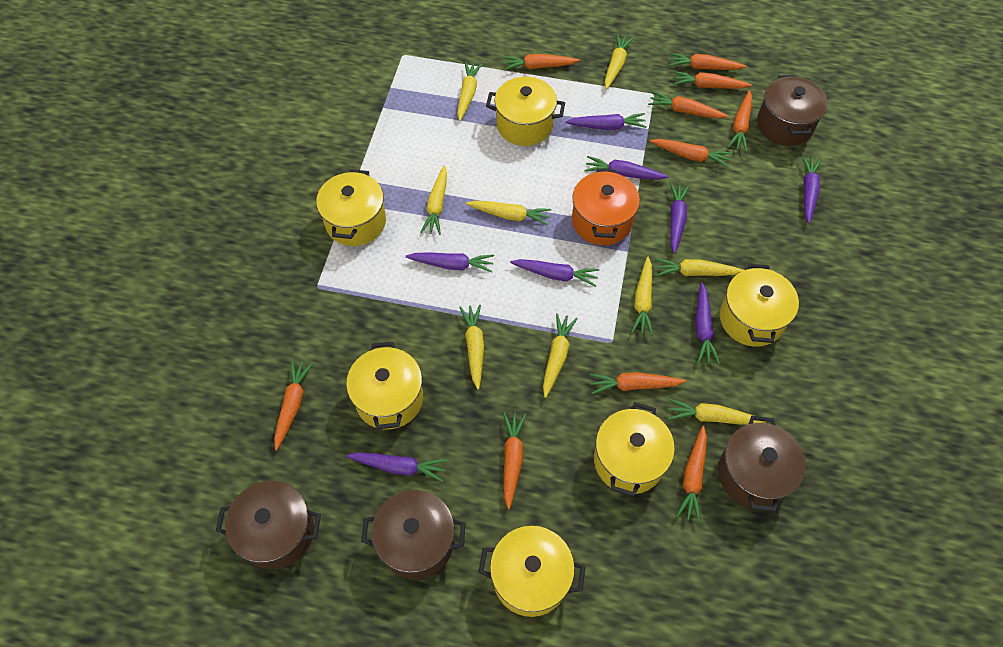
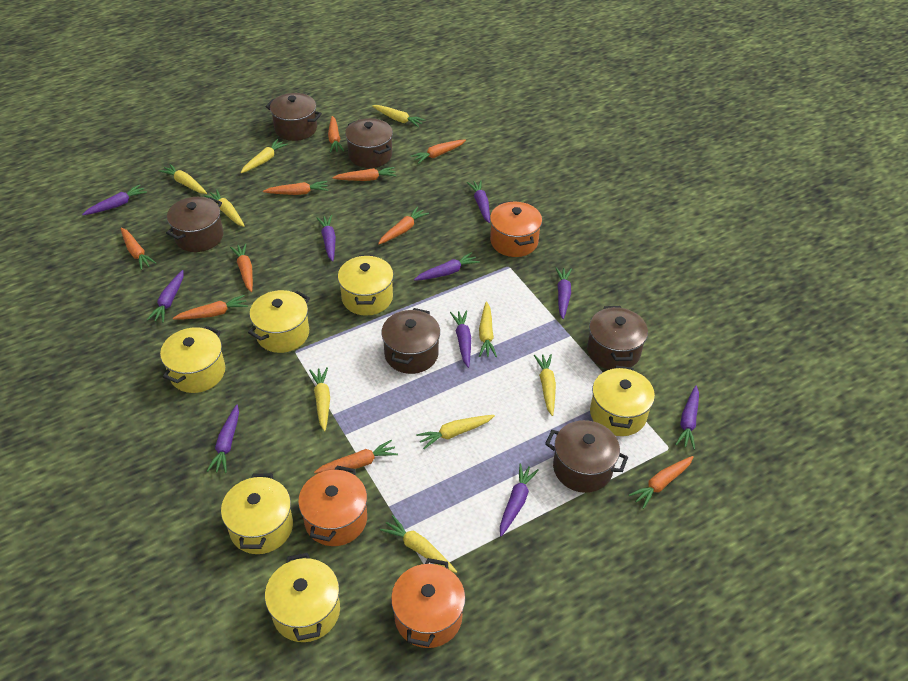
brown pot: 4 -> 6
orange pot: 1 -> 3
purple carrot: 8 -> 10

